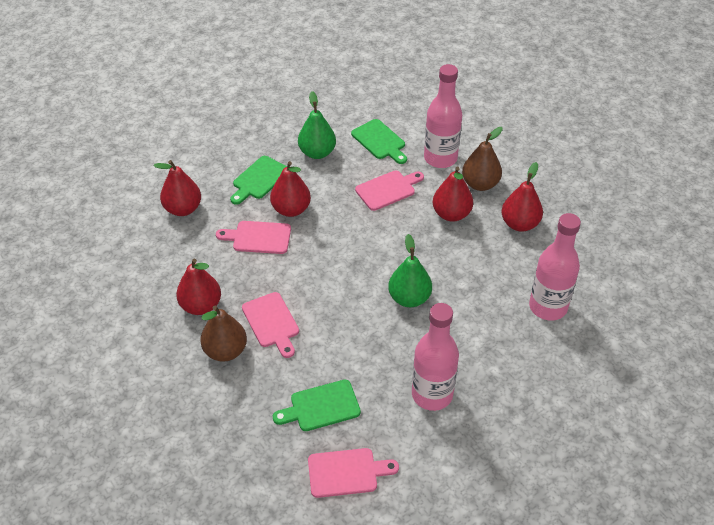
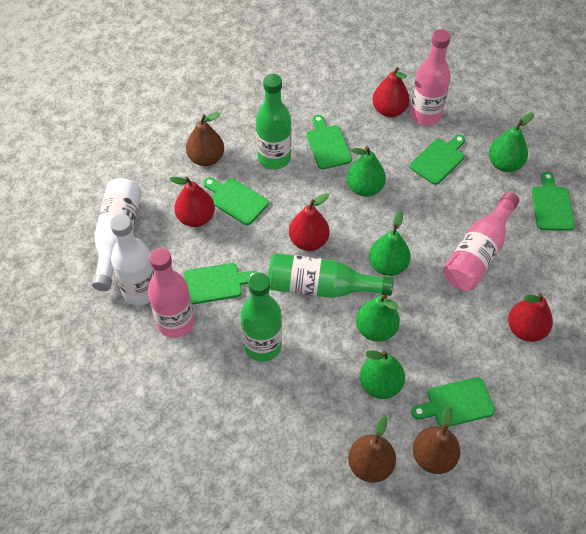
brown pear: 2 -> 3
green bottle: 0 -> 3
green cutting board: 3 -> 6
green pear: 2 -> 5
pink cutting board: 4 -> 0
red pear: 5 -> 4
white bottle: 0 -> 2

